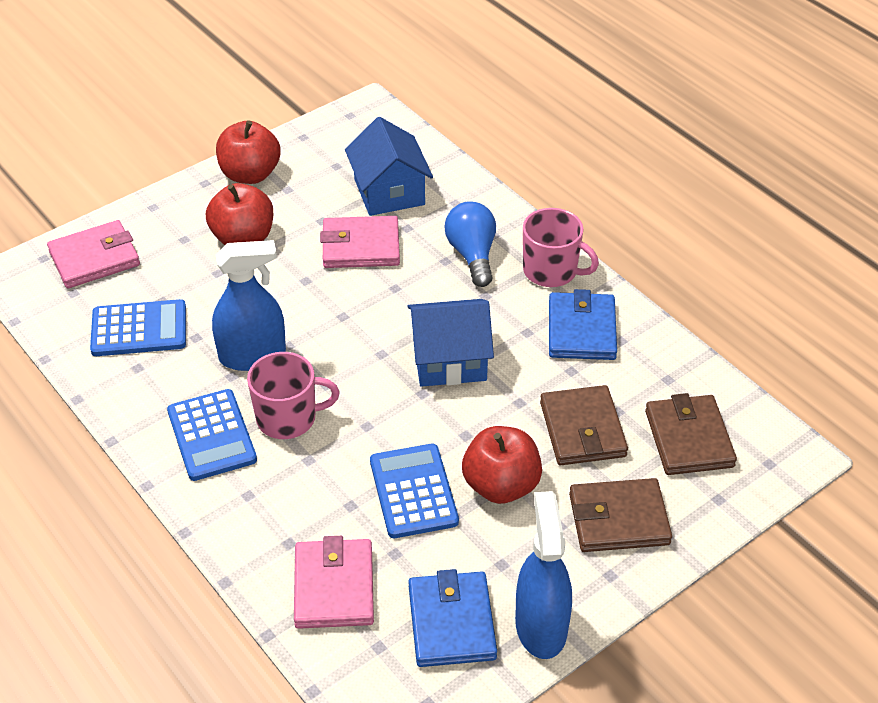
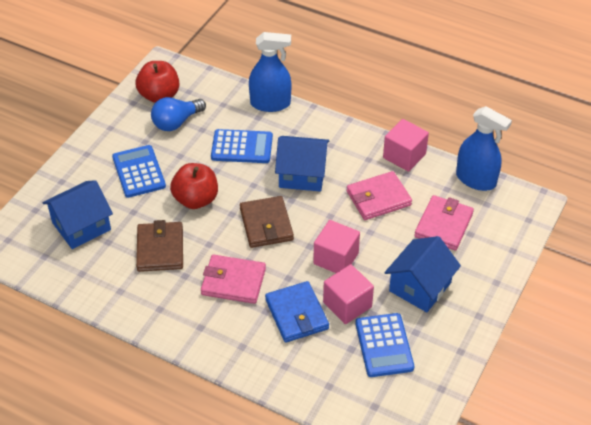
blue house: 2 -> 3
blue wallet: 2 -> 1
brown wallet: 3 -> 2
pink cube: 0 -> 3
pink mug: 2 -> 0
red apple: 3 -> 2

